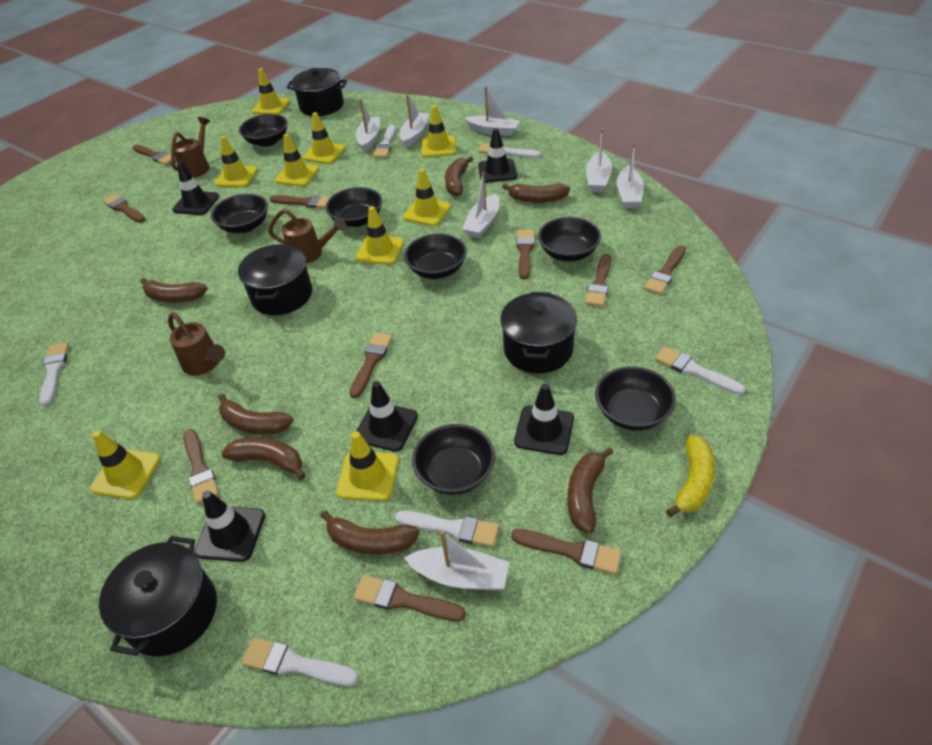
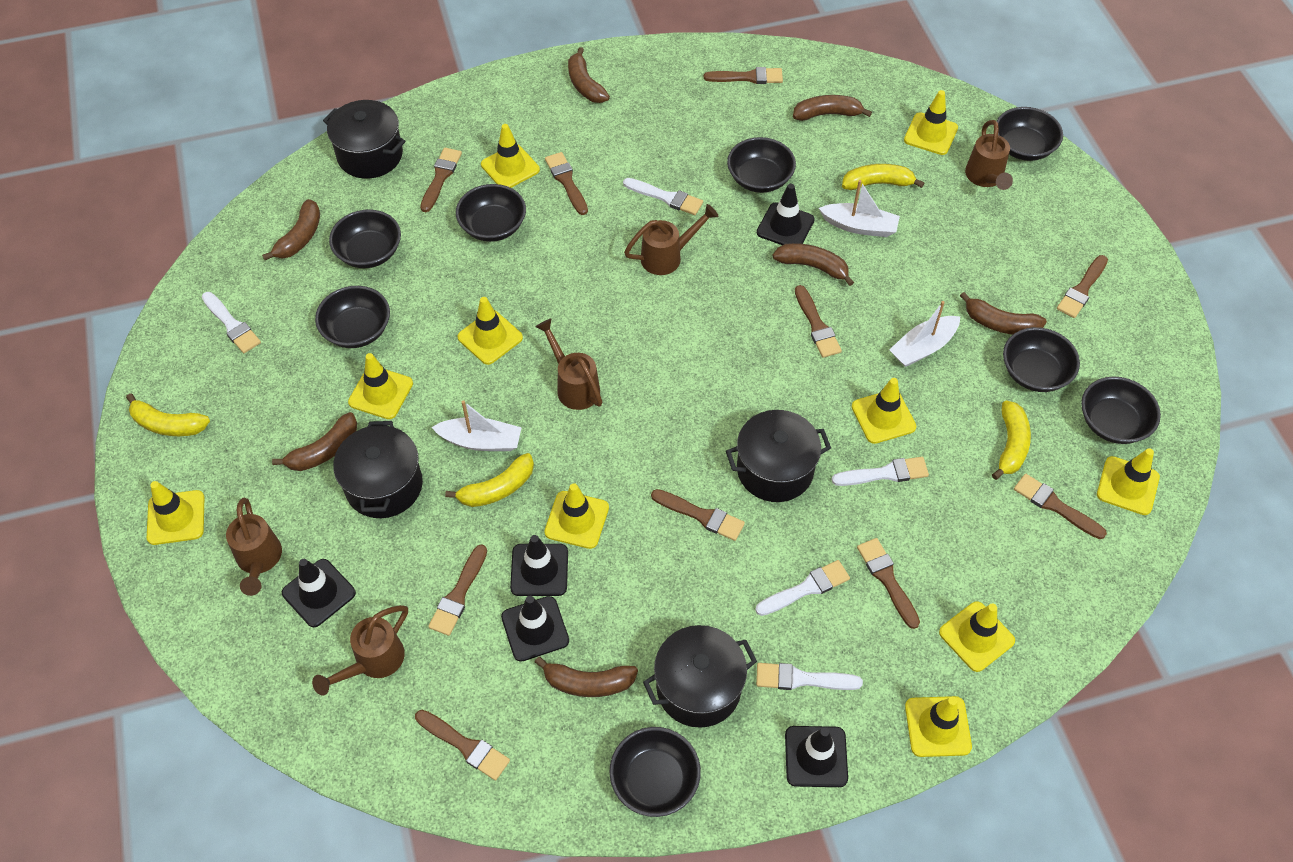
black bowl: 7 -> 8
brown watering can: 3 -> 5
white boat: 7 -> 3
white brush: 6 -> 5
yellow banana: 1 -> 4
yellow traffic cone: 9 -> 10

